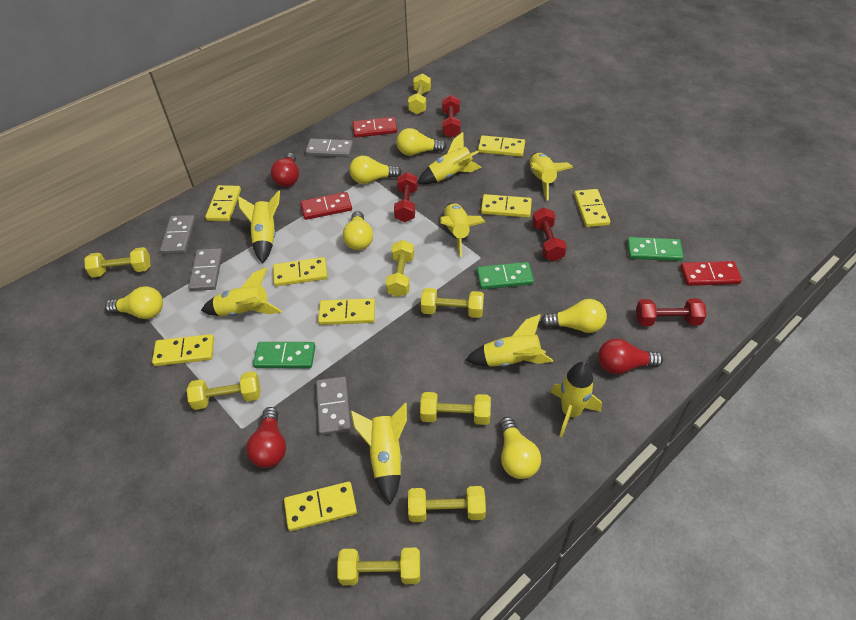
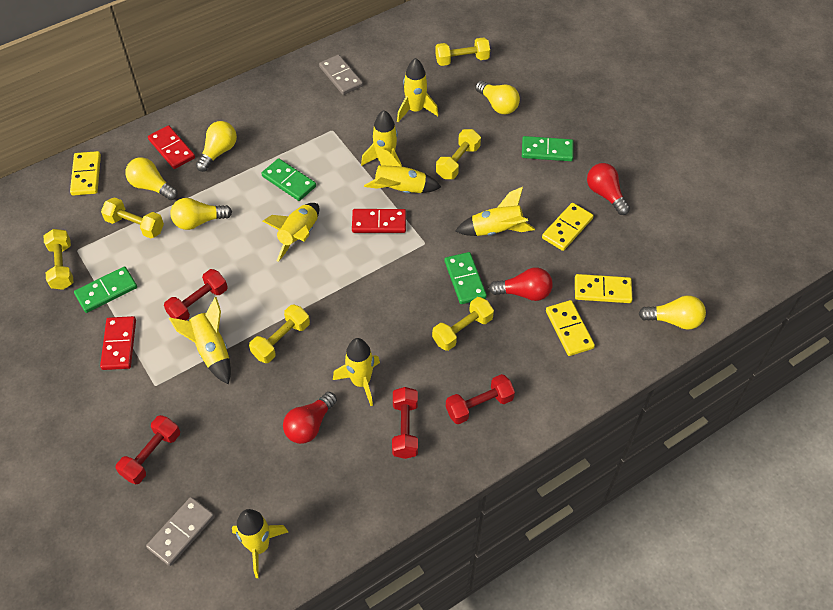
green domino: 3 -> 4
grey domino: 4 -> 2
yellow domino: 8 -> 4
yellow dumbbell: 8 -> 6
yellow light bulb: 6 -> 5

